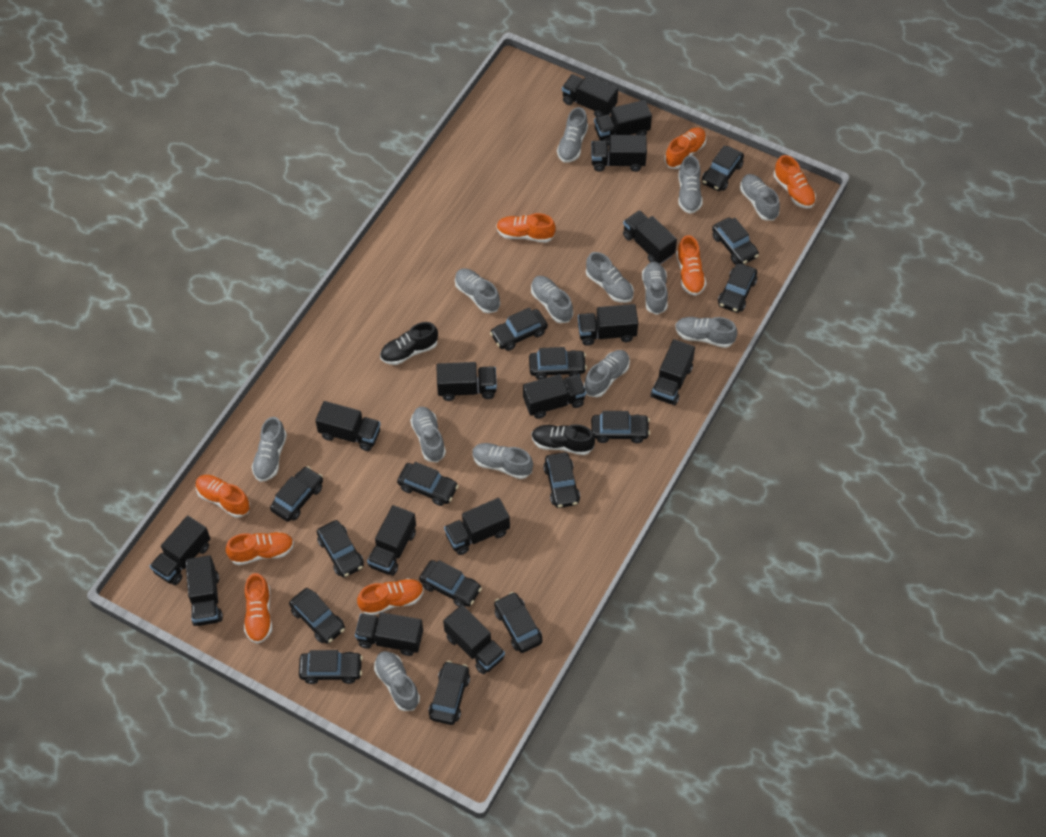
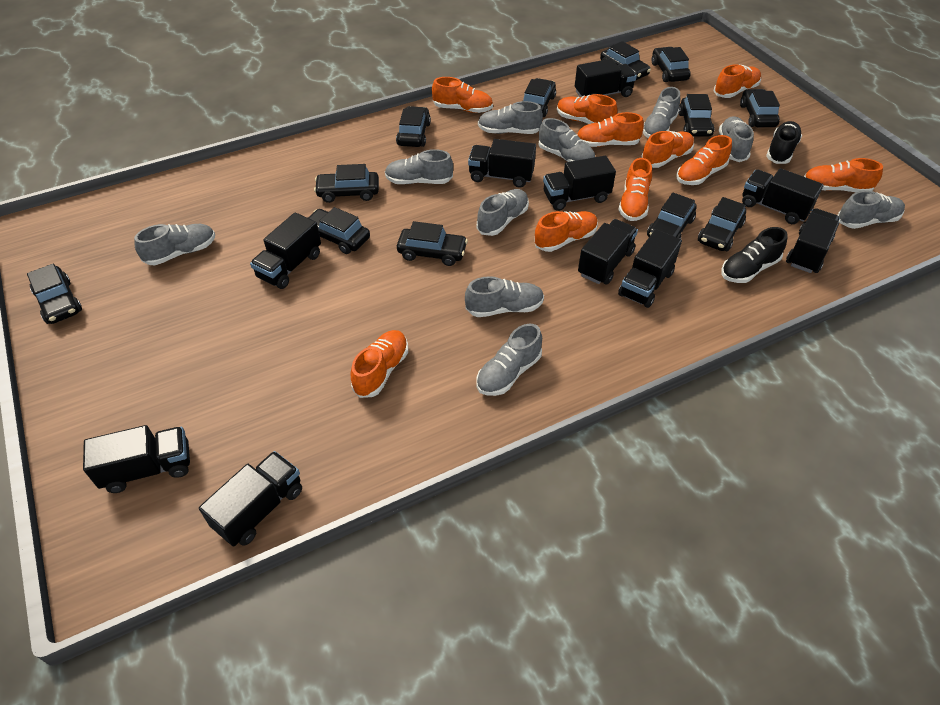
black car: 15 -> 12
black truck: 15 -> 10
grey shoe: 13 -> 10
orange shoe: 8 -> 10

